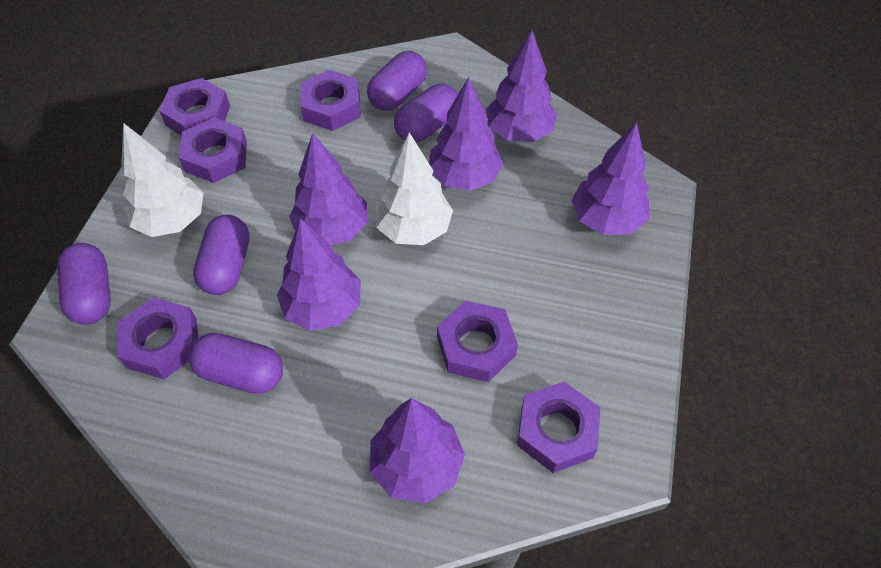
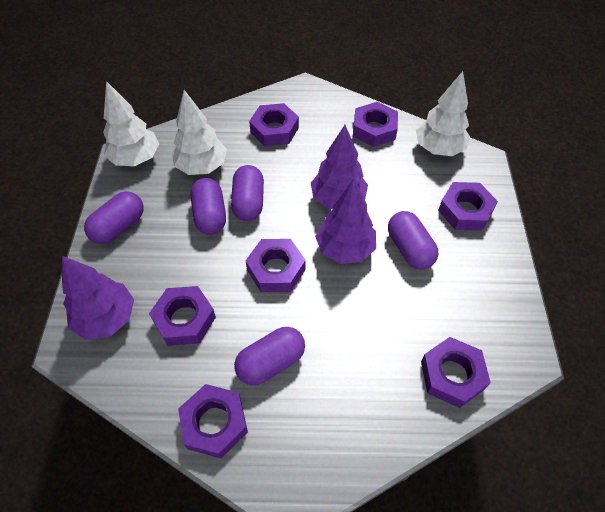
purple nut: 6 -> 7
purple tree: 6 -> 3
white tree: 2 -> 3

